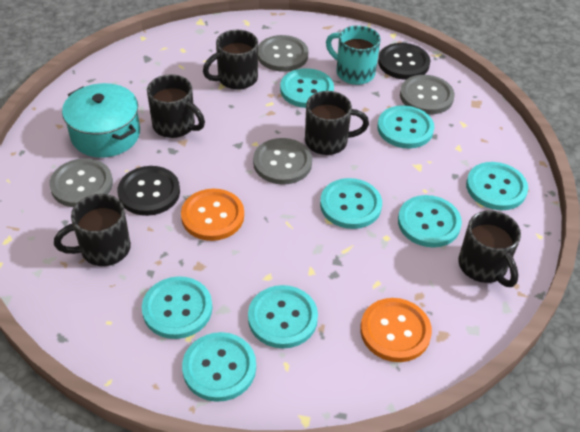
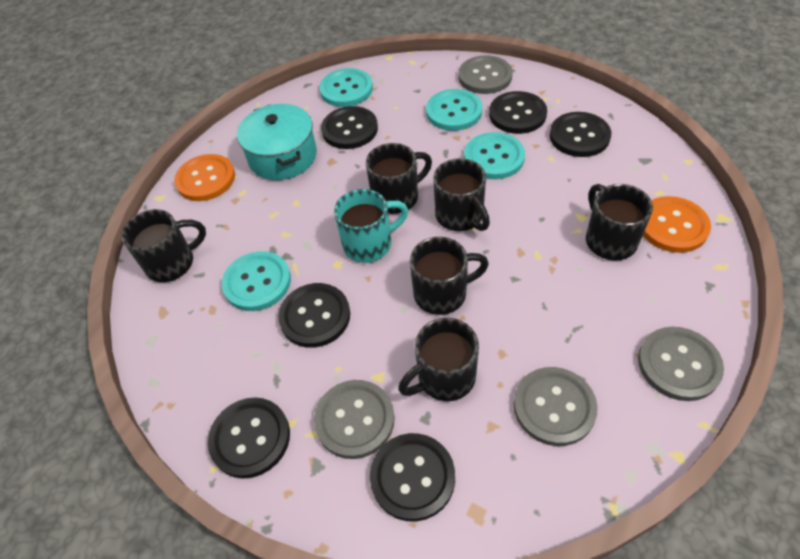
black button: 2 -> 6
black mug: 5 -> 6
turquoise button: 8 -> 4

